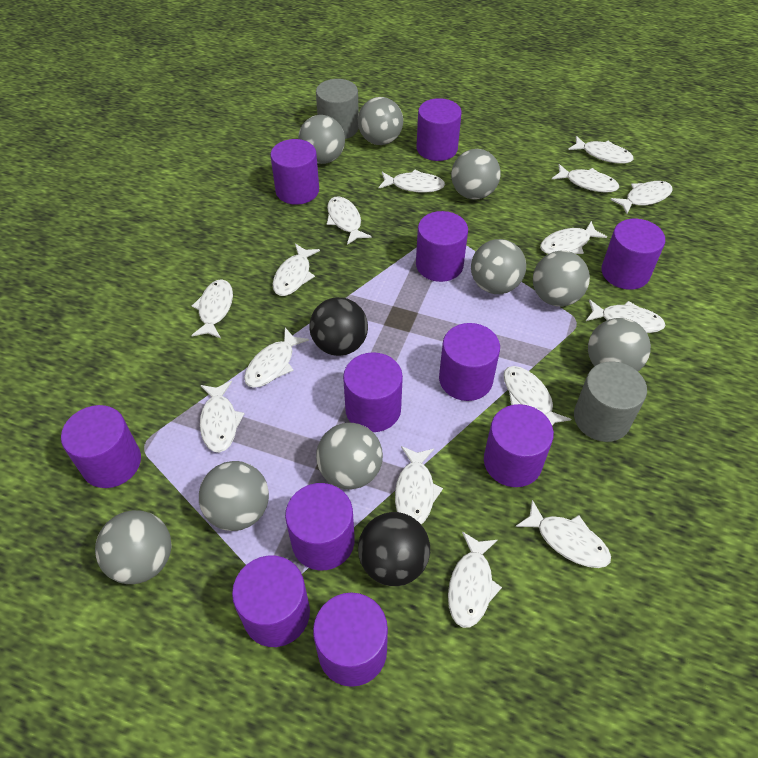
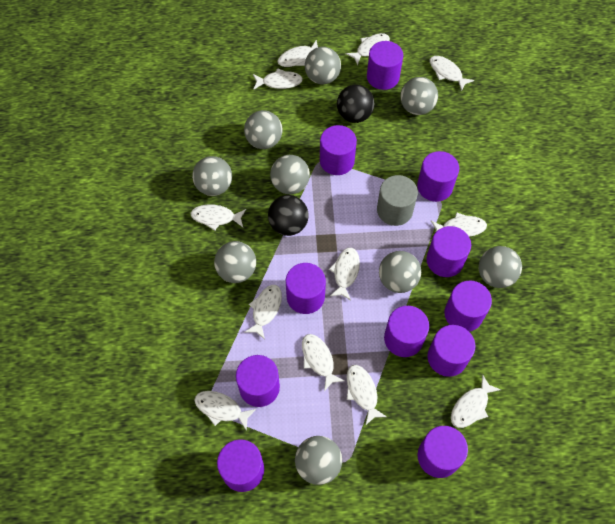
grey cylinder: 2 -> 1
white fish: 15 -> 12

